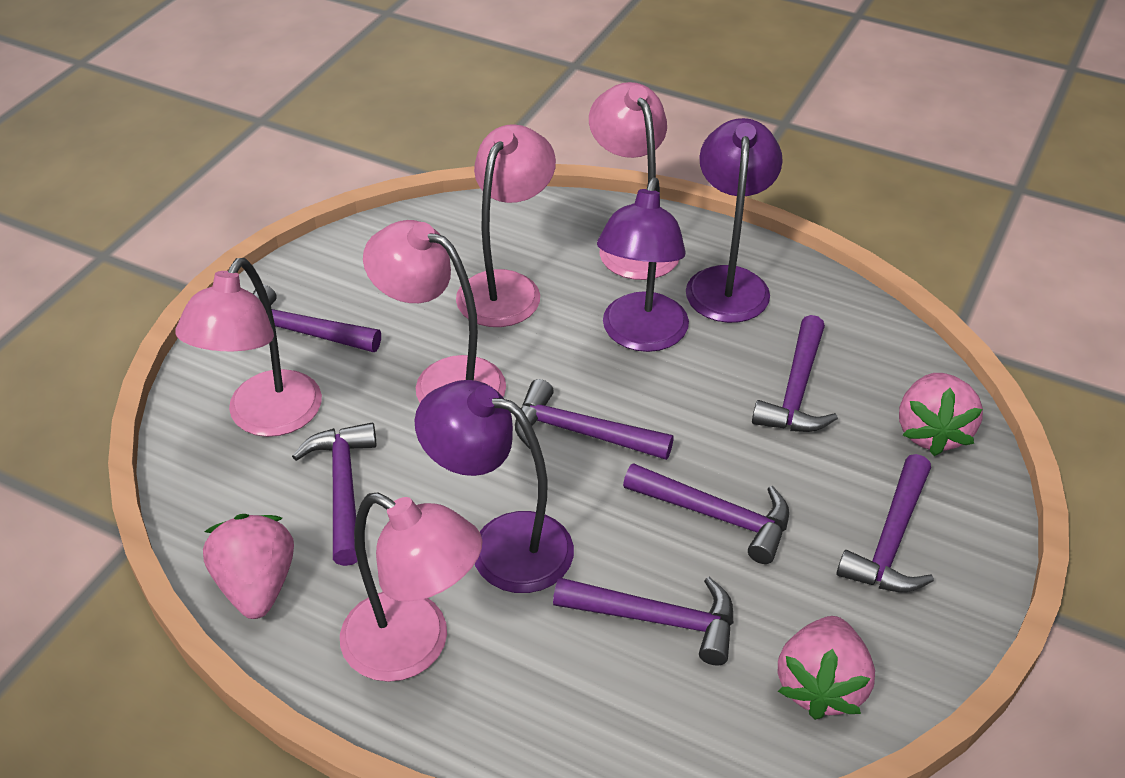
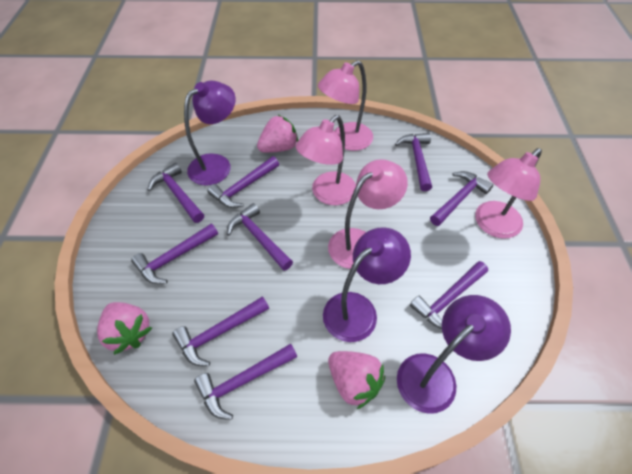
pink lamp: 5 -> 4
purple hammer: 7 -> 9

